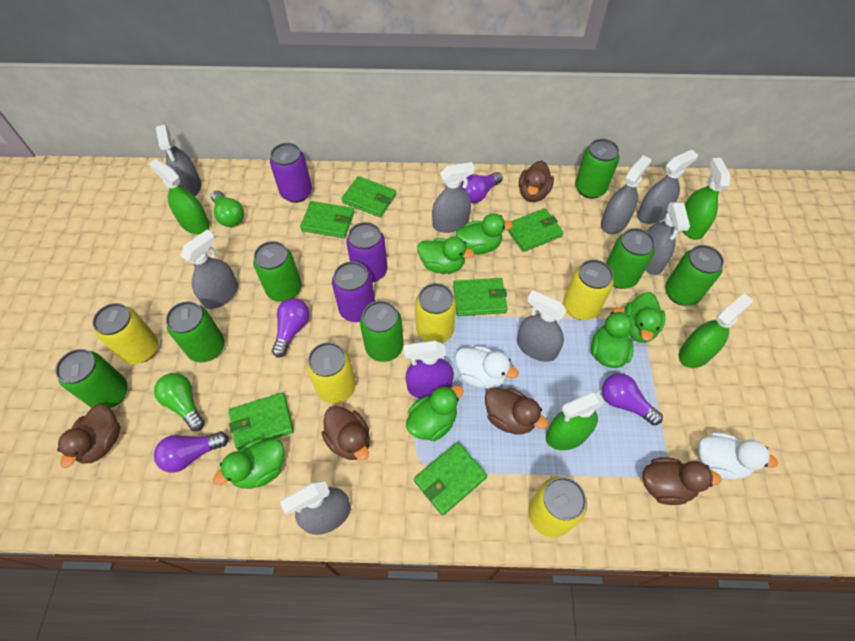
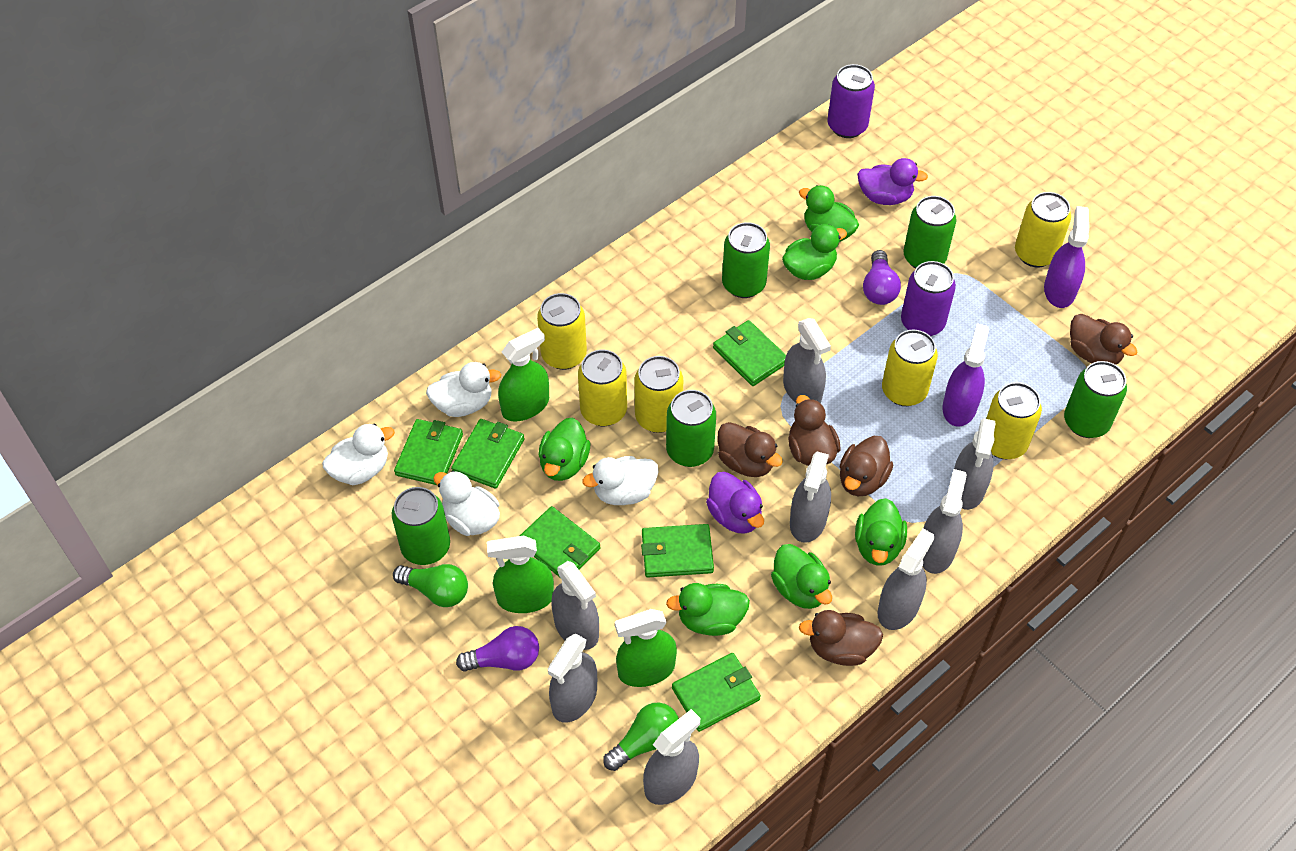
green can: 7 -> 5
green spray bottle: 4 -> 3
purple can: 3 -> 2
purple duck: 0 -> 2
purple light bulb: 4 -> 2
purple spray bottle: 1 -> 2
white duck: 2 -> 4
yellow can: 5 -> 6

